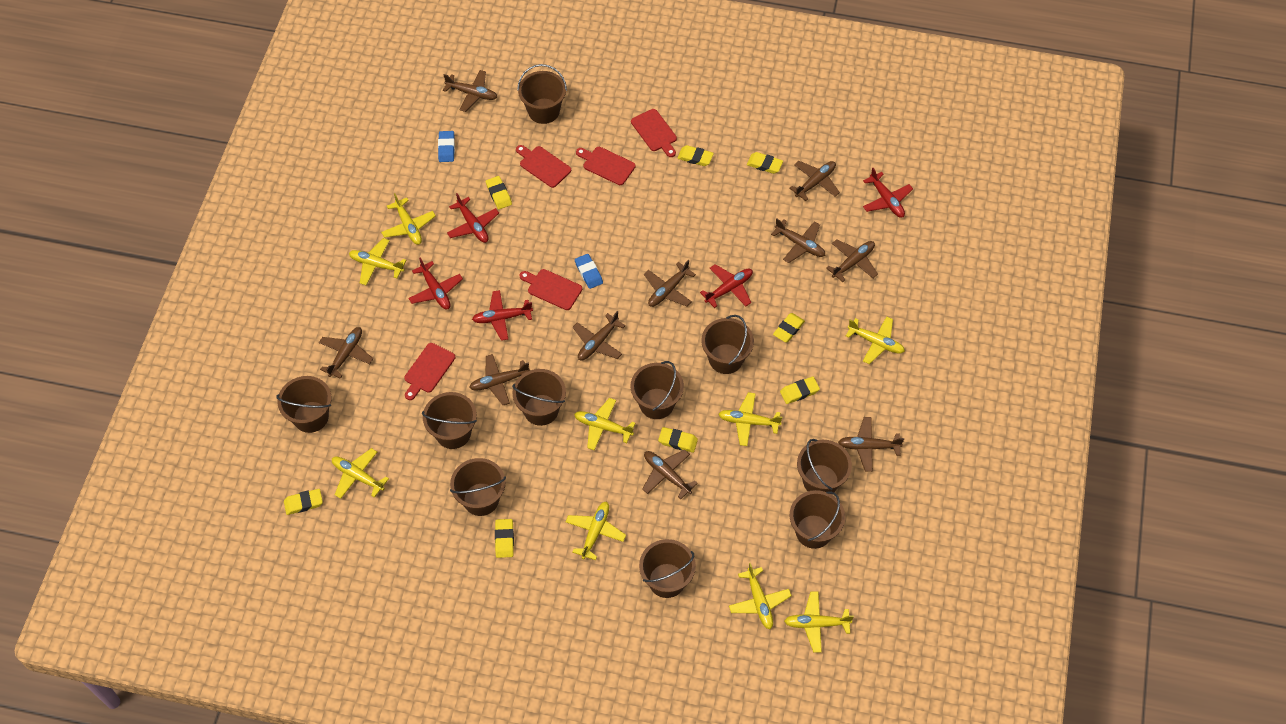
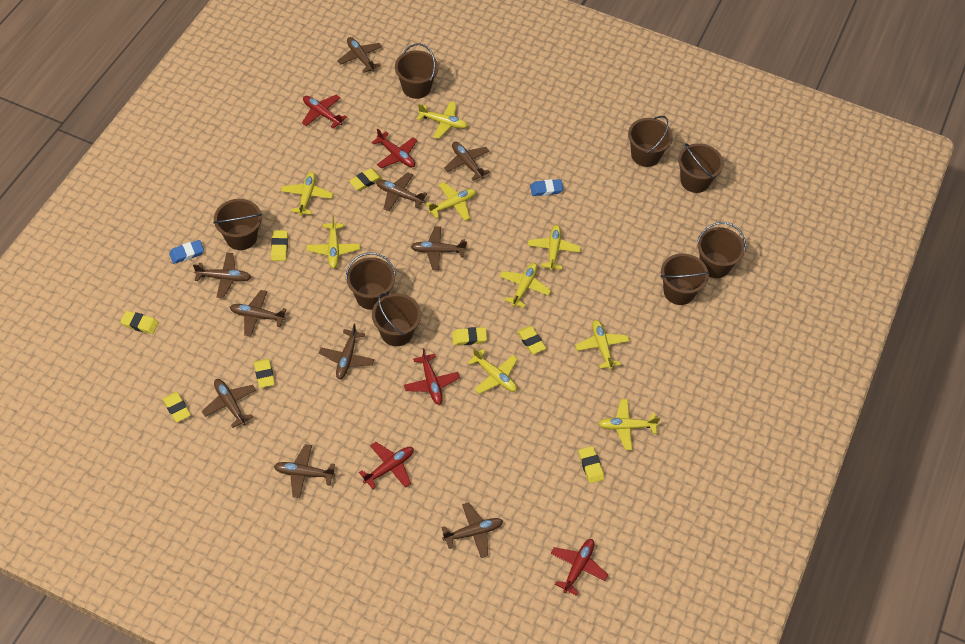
brown bucket: 10 -> 8
red cutting board: 5 -> 0

